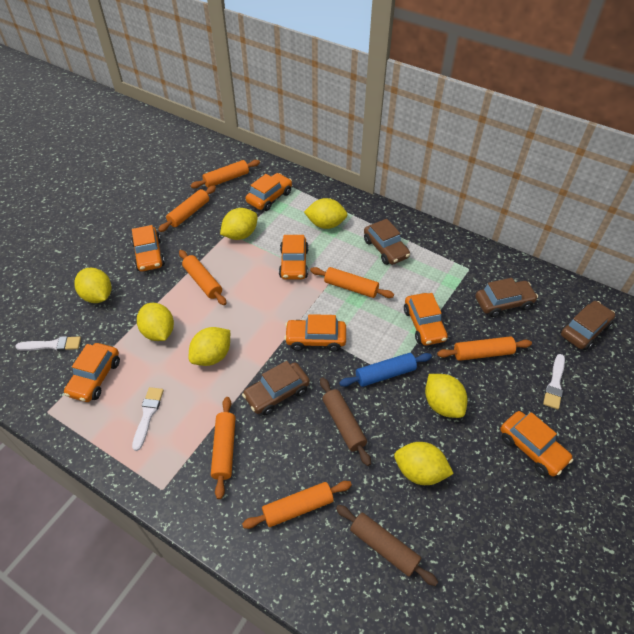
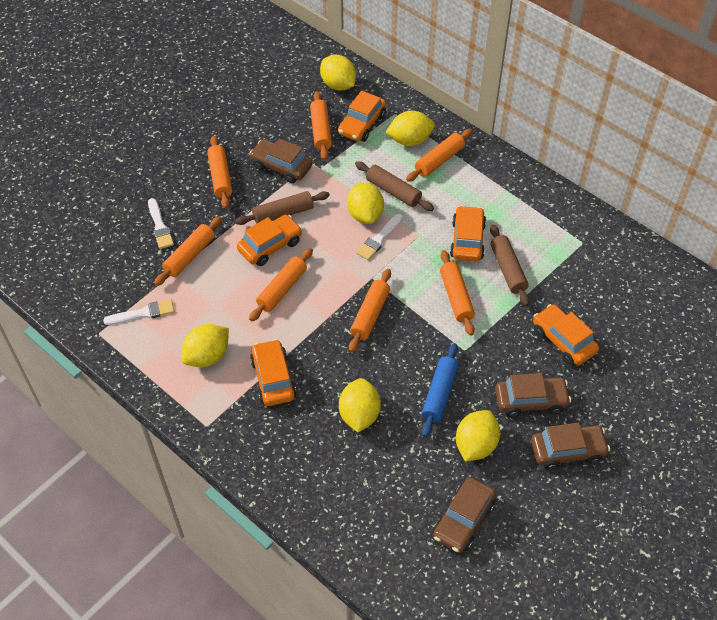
brown rolling pin: 2 -> 3
orange car: 7 -> 5
yellow lemon: 7 -> 6

